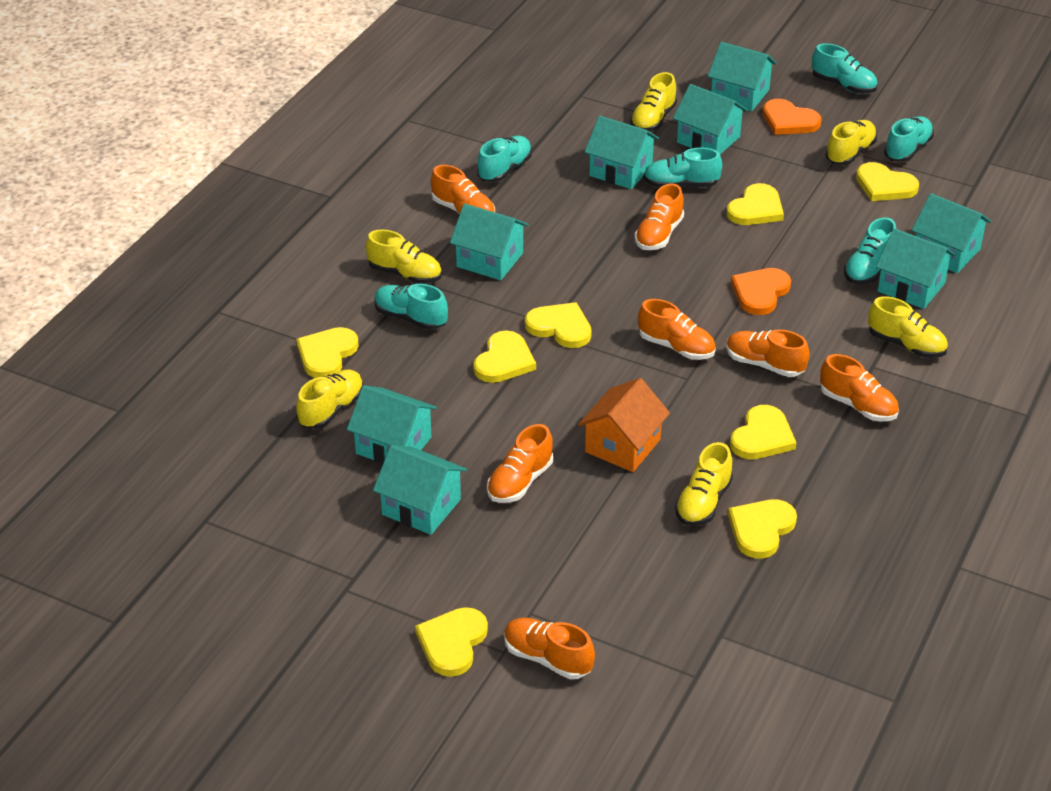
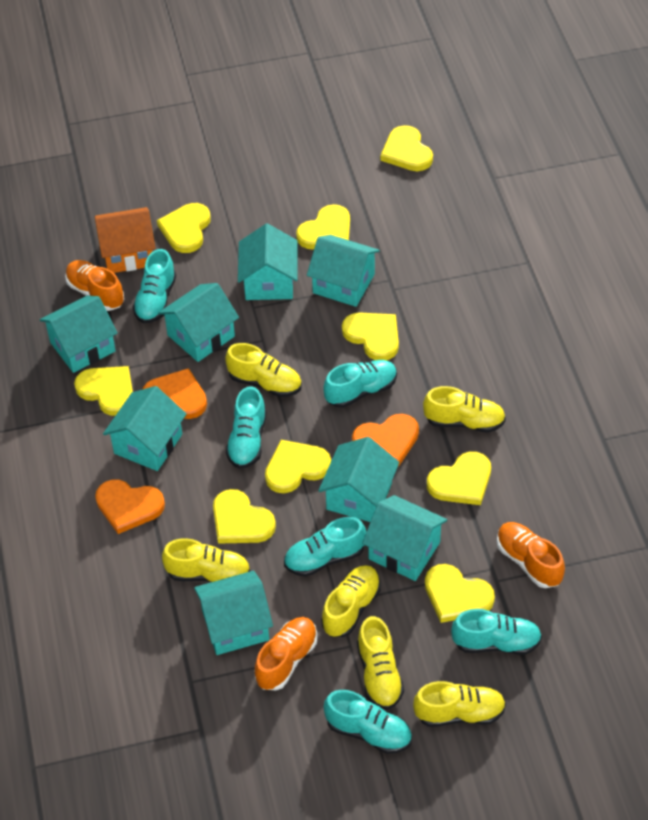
orange heart: 2 -> 3
orange shoe: 7 -> 3
yellow heart: 8 -> 9

